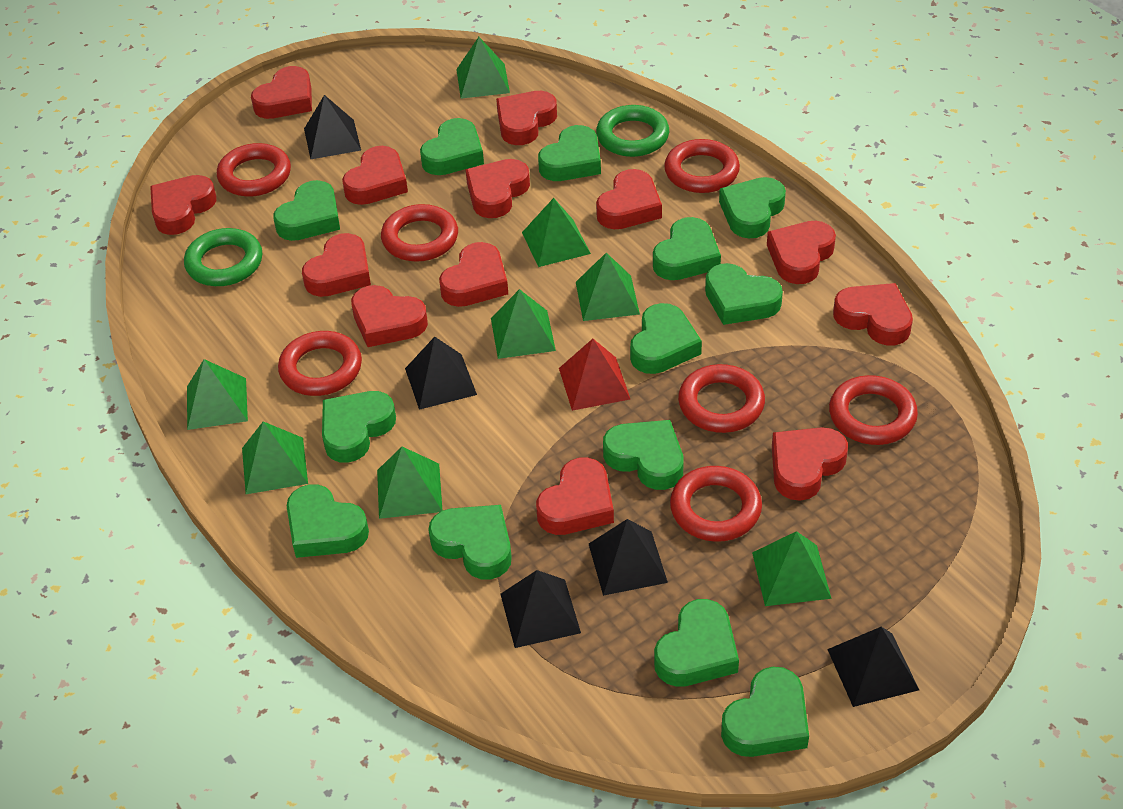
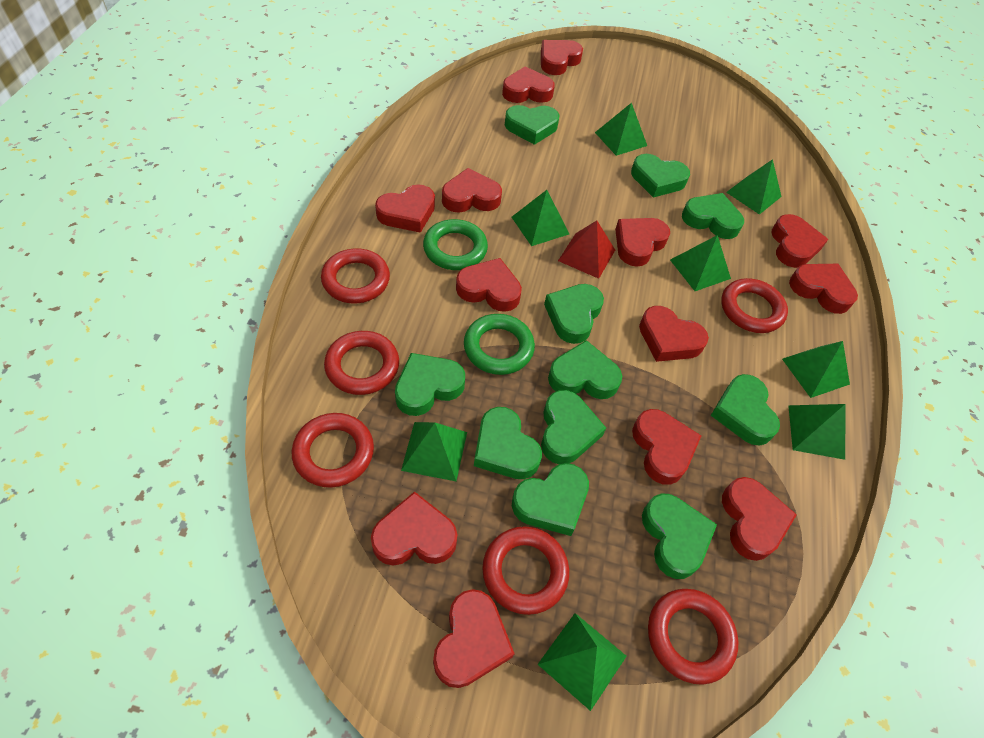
black pyramid: 5 -> 0
green heart: 13 -> 11
red ring: 7 -> 6

